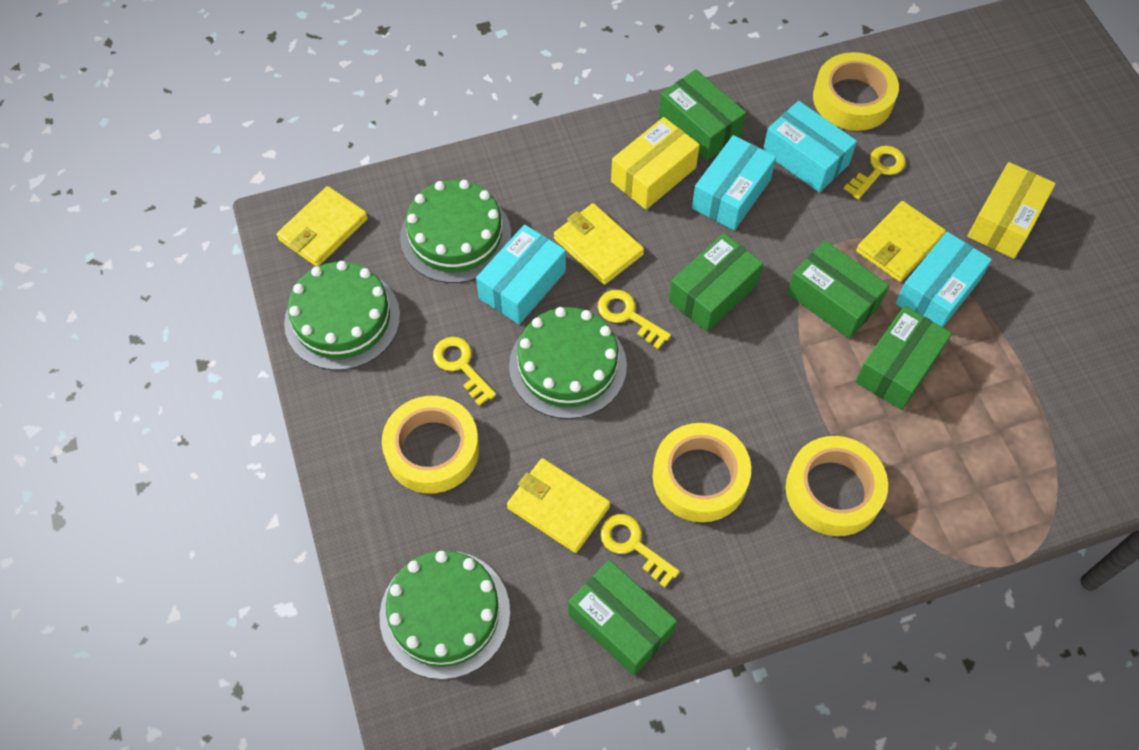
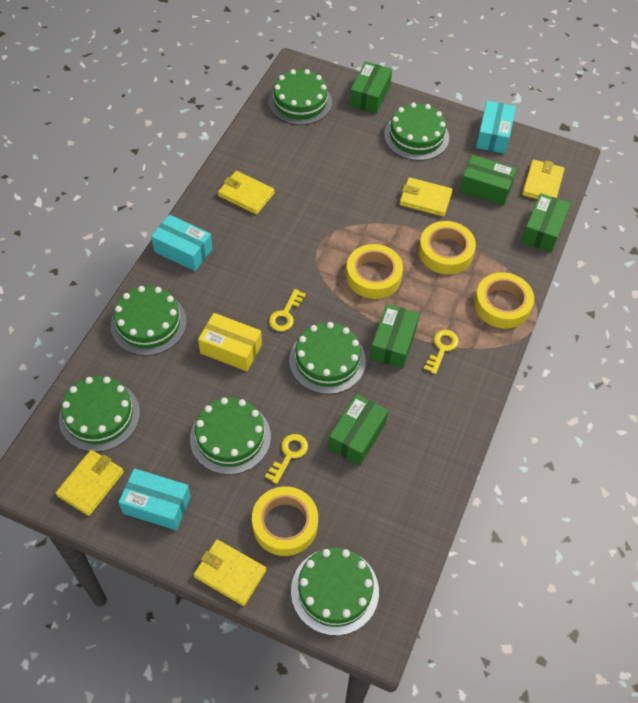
green cake: 4 -> 7
turquoise box: 4 -> 3
yellow box: 2 -> 1
yellow key: 4 -> 3
yellow wallet: 4 -> 5

